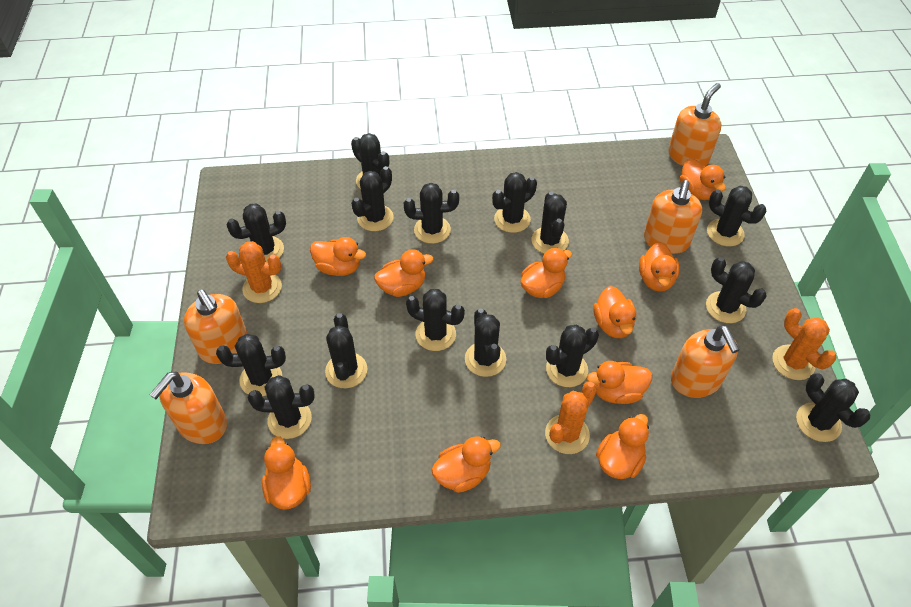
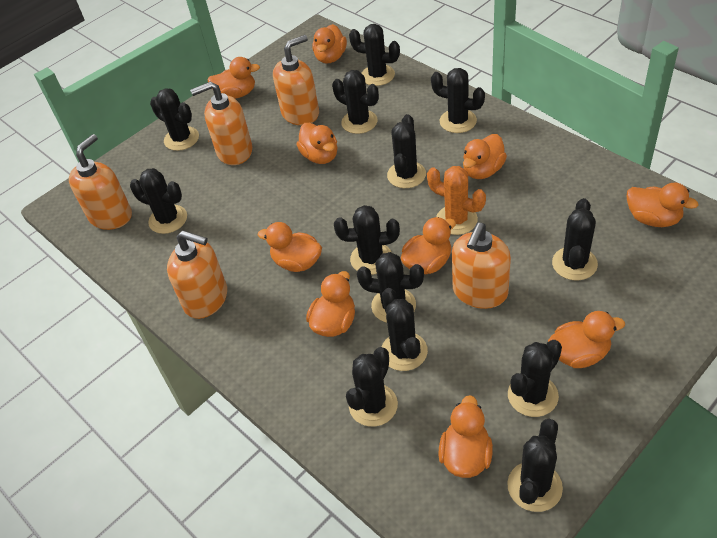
black cactus: 15 -> 13
orange cactus: 3 -> 1

